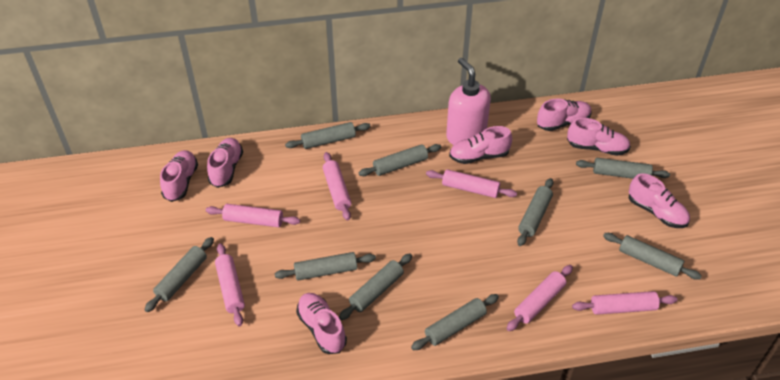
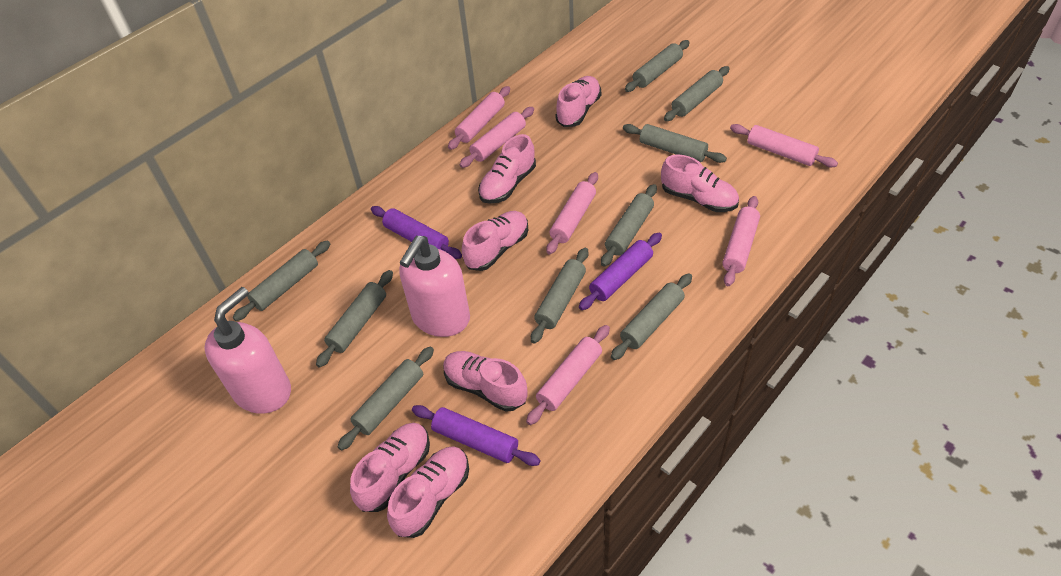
pink soap dispenser: 1 -> 2
purple rolling pin: 0 -> 3

